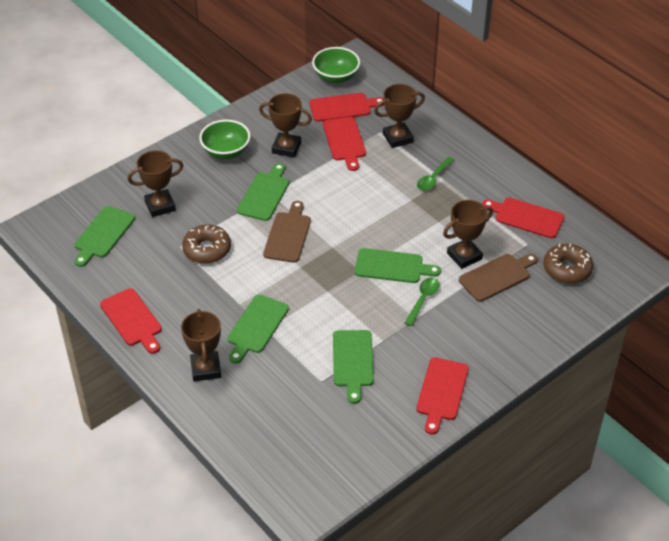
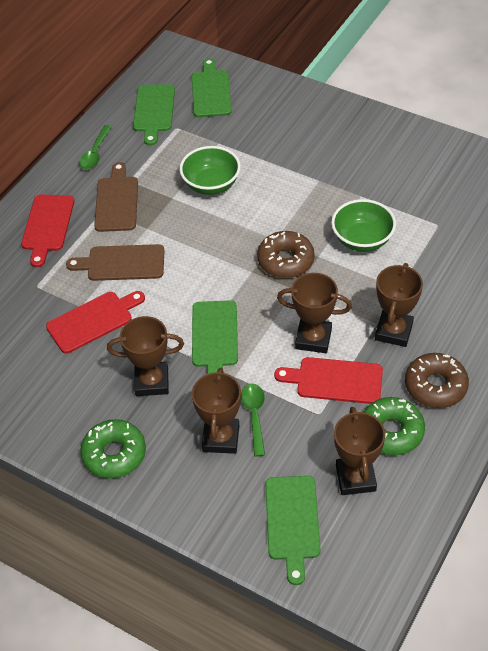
green cutting board: 5 -> 4
green donut: 0 -> 2
red cutting board: 5 -> 3

